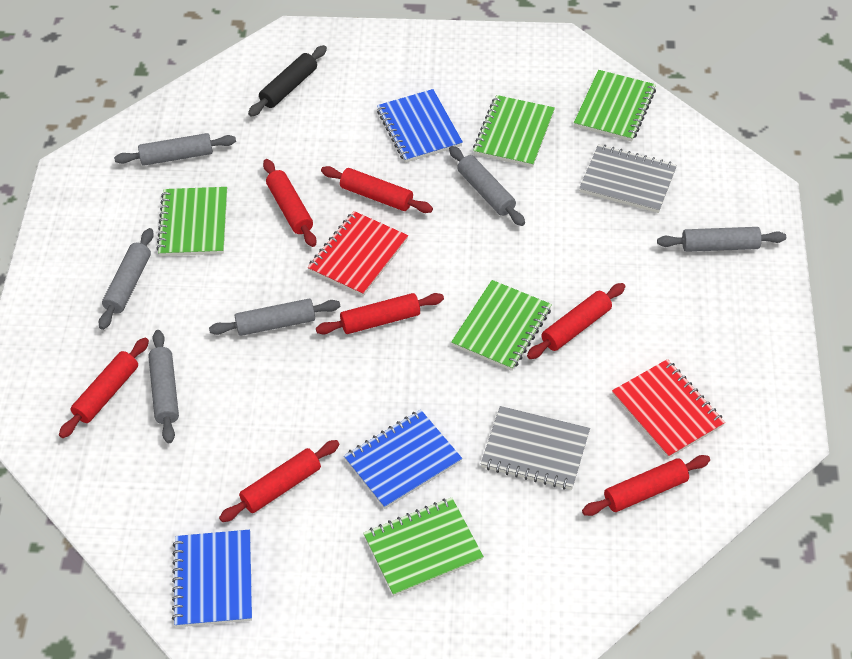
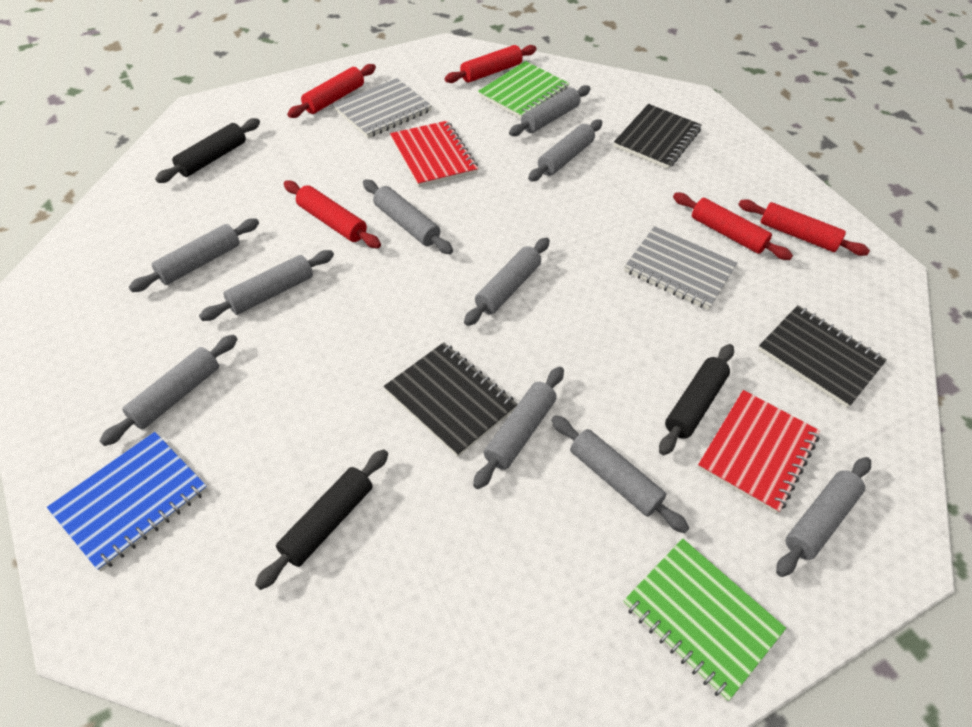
black notebook: 0 -> 3
black rolling pin: 1 -> 3
blue notebook: 3 -> 1
green notebook: 5 -> 2
grey rolling pin: 6 -> 10
red rolling pin: 7 -> 5

